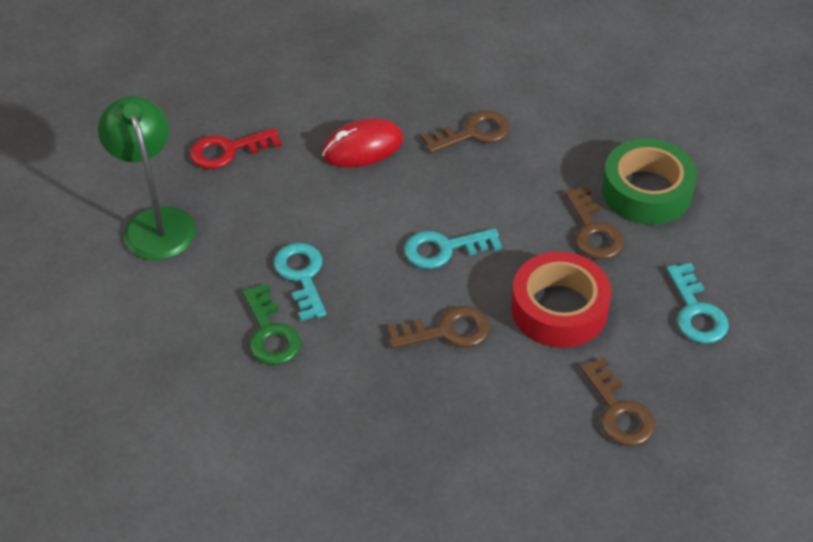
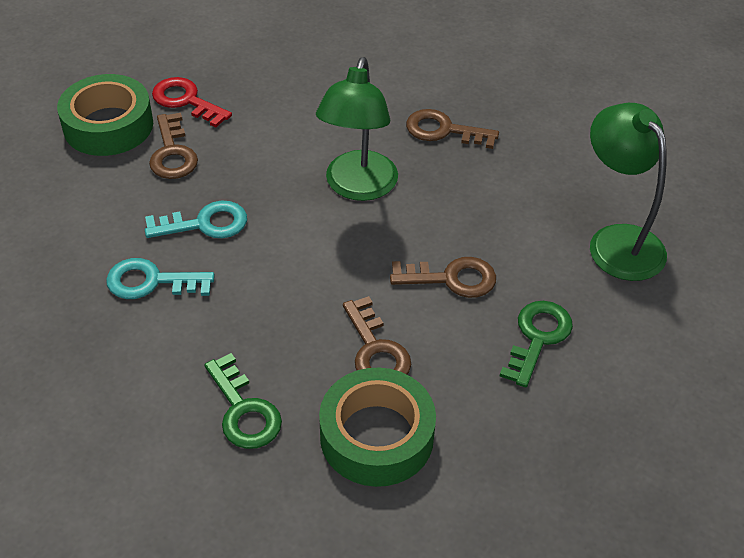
green key: 1 -> 2
green lamp: 1 -> 2
green tape: 1 -> 2
red mouse: 1 -> 0
red tape: 1 -> 0
turquoise key: 3 -> 2

